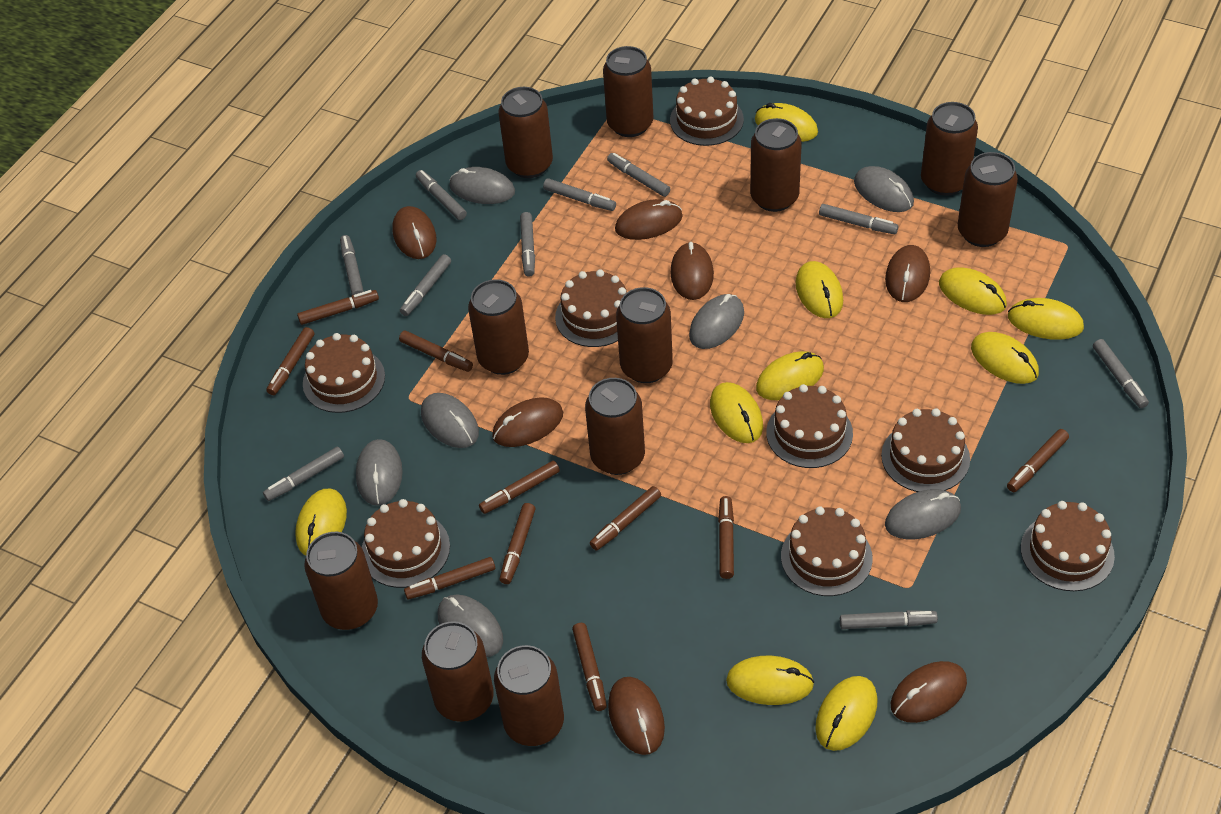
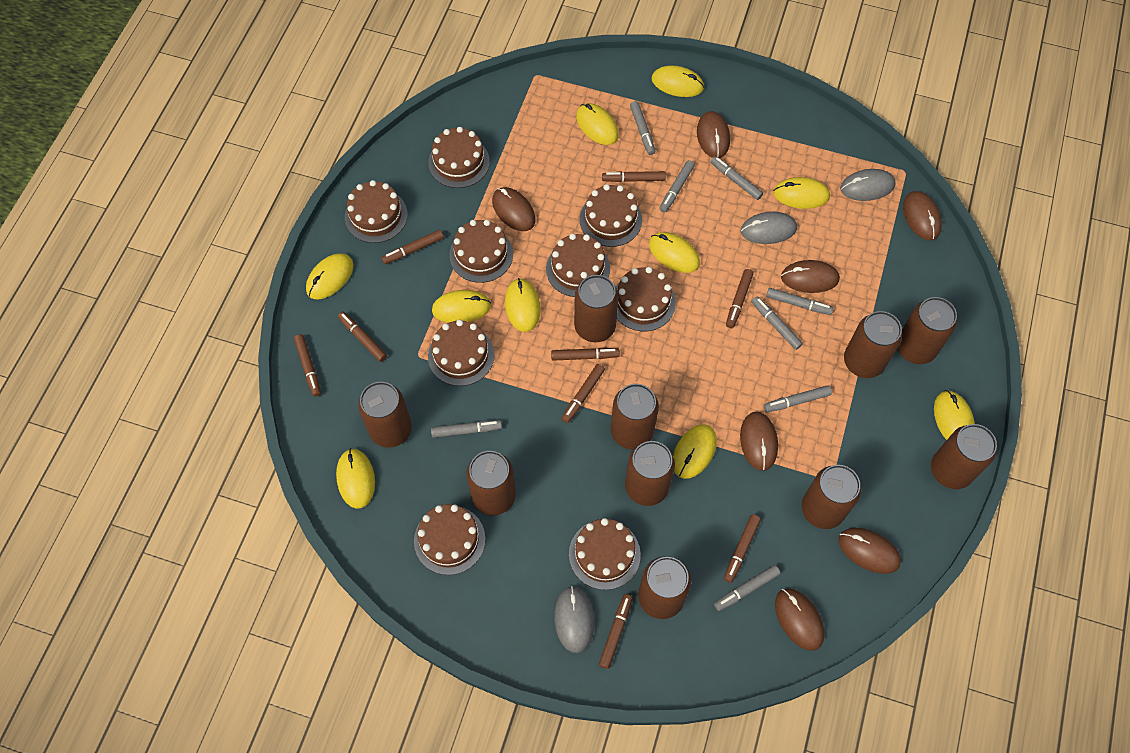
brown cake: 8 -> 9
brown can: 11 -> 10
brown marker: 10 -> 9
grey marker: 10 -> 8
grey mouse: 7 -> 3

